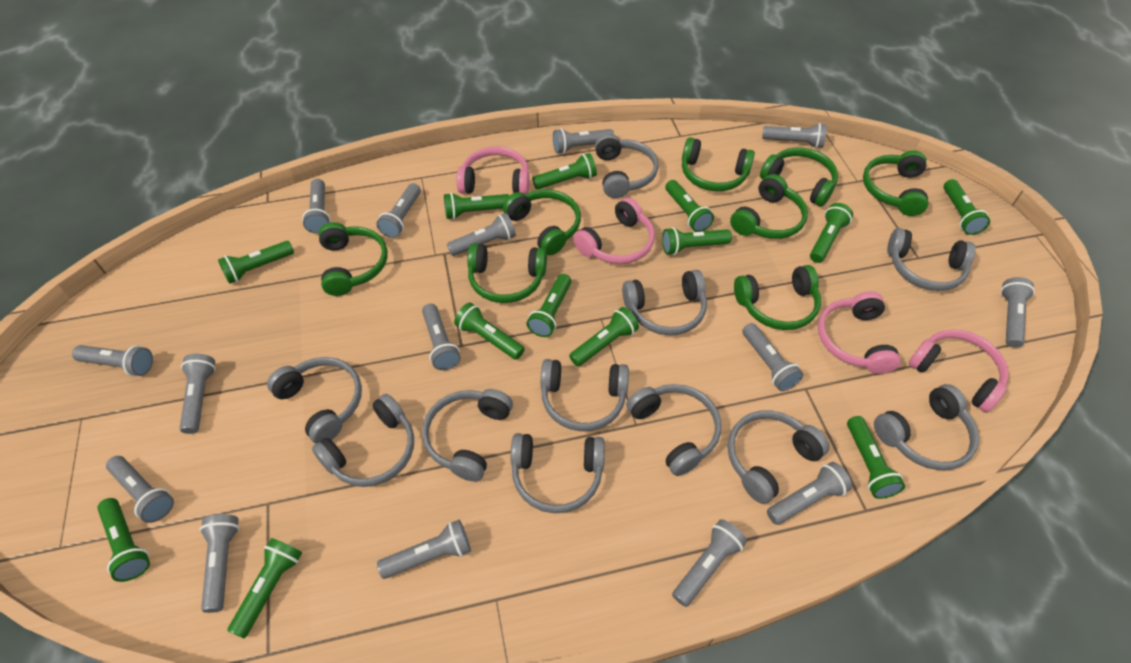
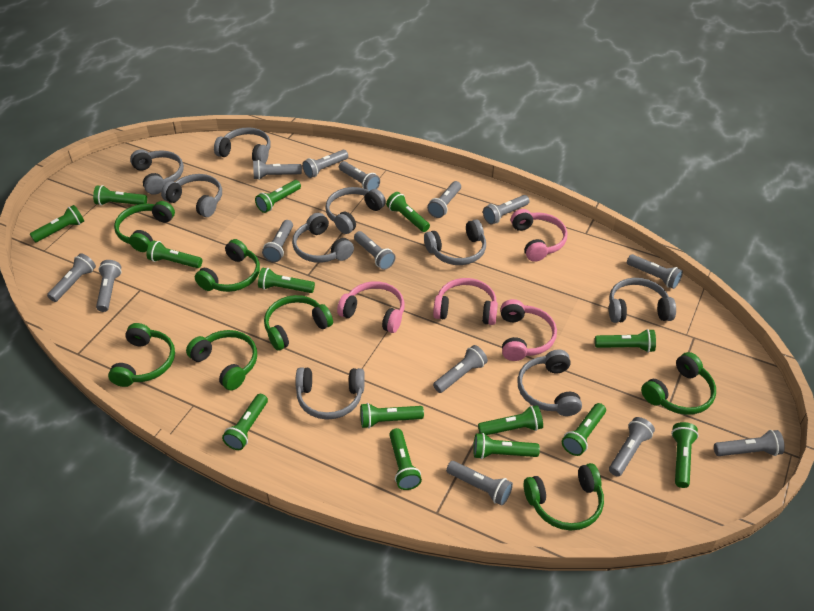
green flashlight: 13 -> 14
green headphones: 8 -> 7
grey flashlight: 15 -> 14
grey headphones: 11 -> 9

